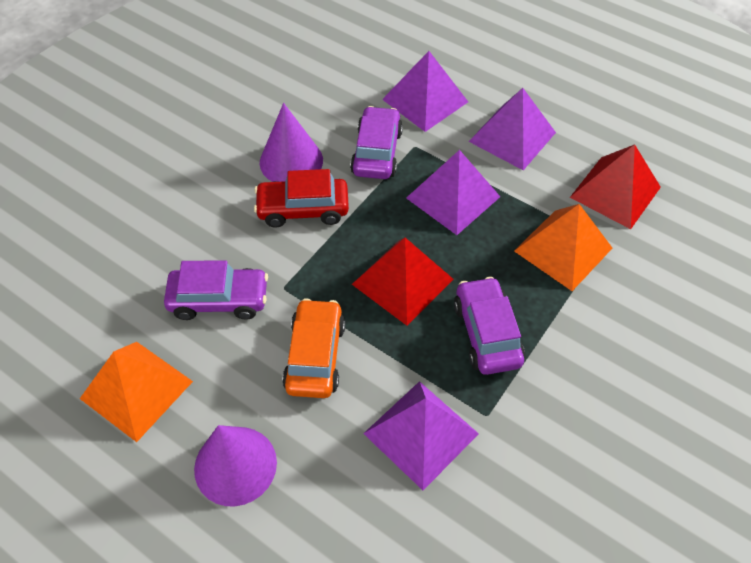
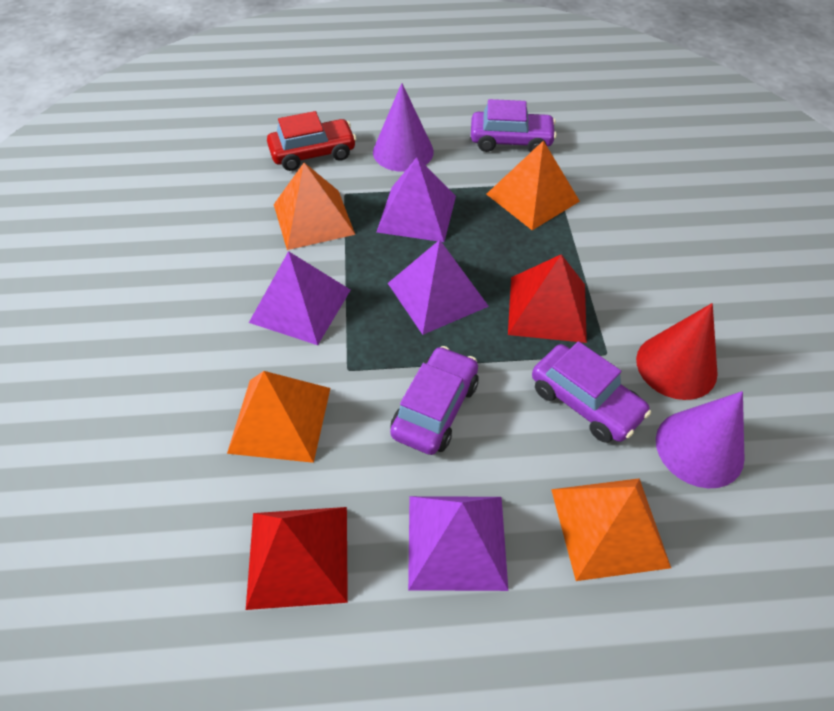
orange car: 1 -> 0
orange pyramid: 2 -> 4
red cone: 0 -> 1

